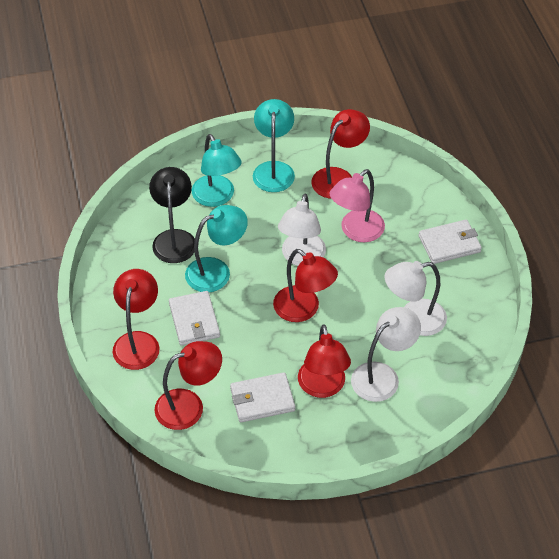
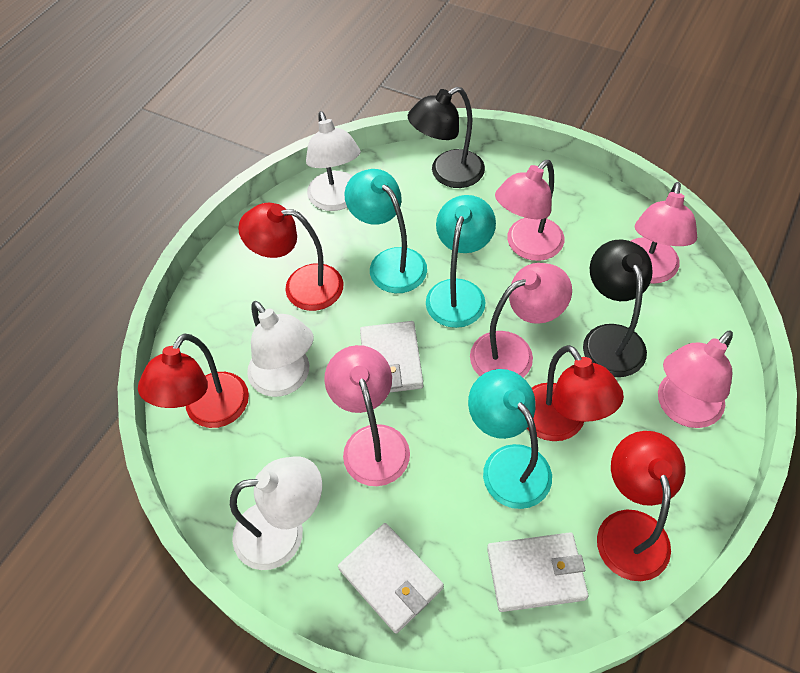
black lamp: 1 -> 2
pink lamp: 1 -> 5
red lamp: 5 -> 4

